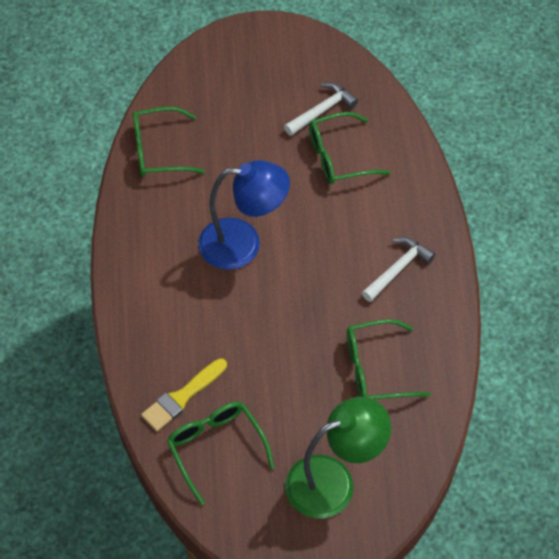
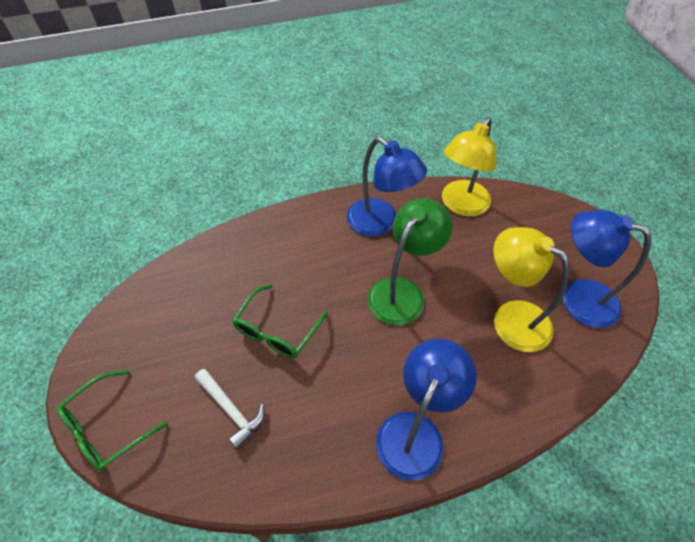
blue lamp: 1 -> 3
green glasses: 4 -> 2
white hammer: 2 -> 1
yellow brush: 1 -> 0
yellow lamp: 0 -> 2

